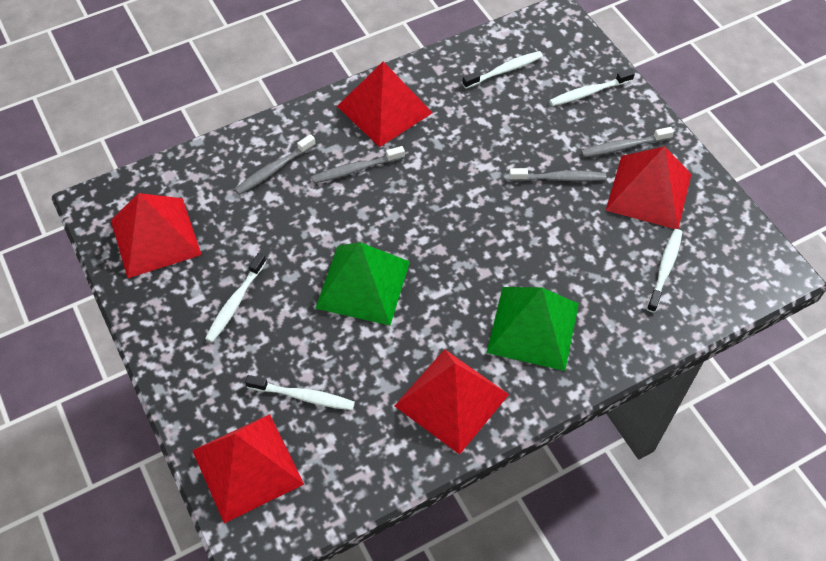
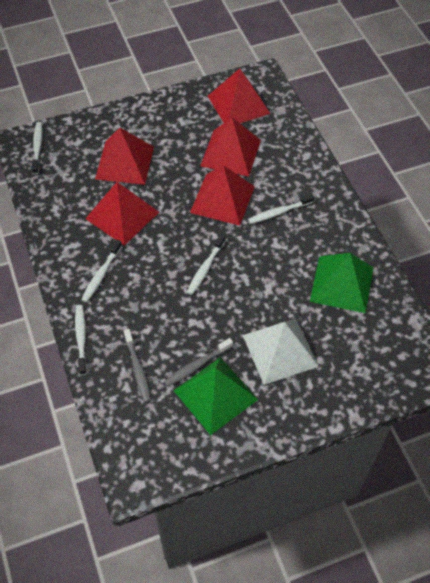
grey toothbrush: 4 -> 2
white pyramid: 0 -> 1

